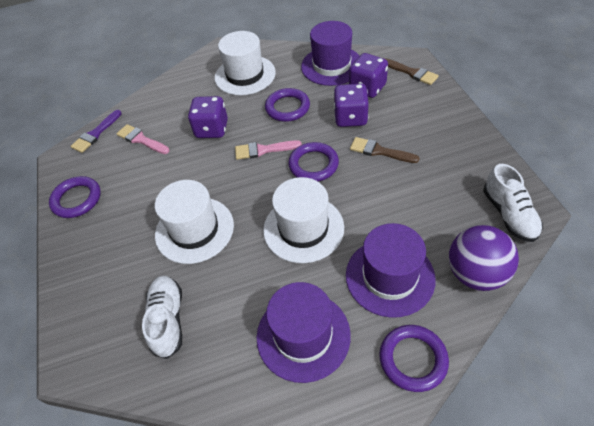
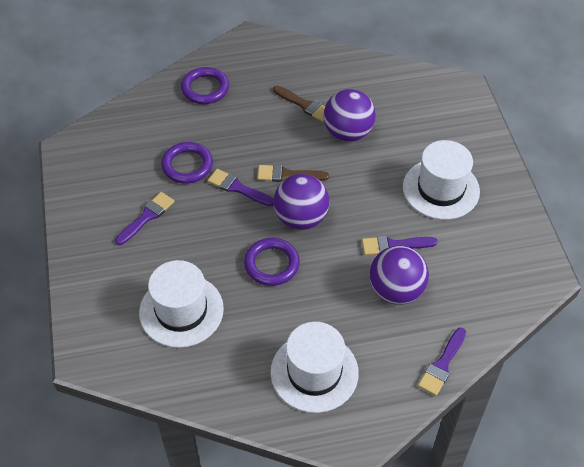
pink brush: 2 -> 0
purple ball: 1 -> 3
purple brush: 1 -> 4
purple dice: 3 -> 0
purple hat: 3 -> 0
purple ring: 4 -> 3
white shoe: 2 -> 0

